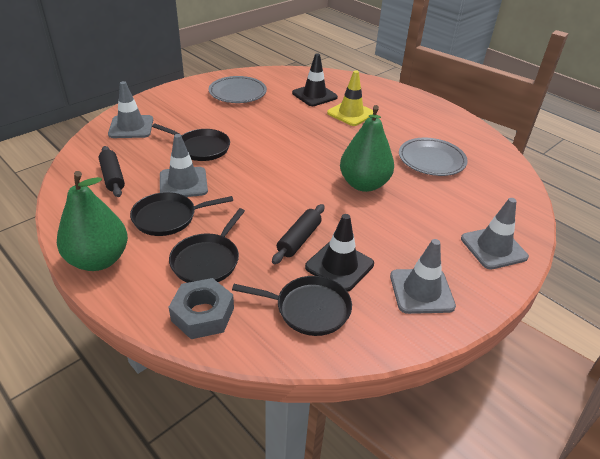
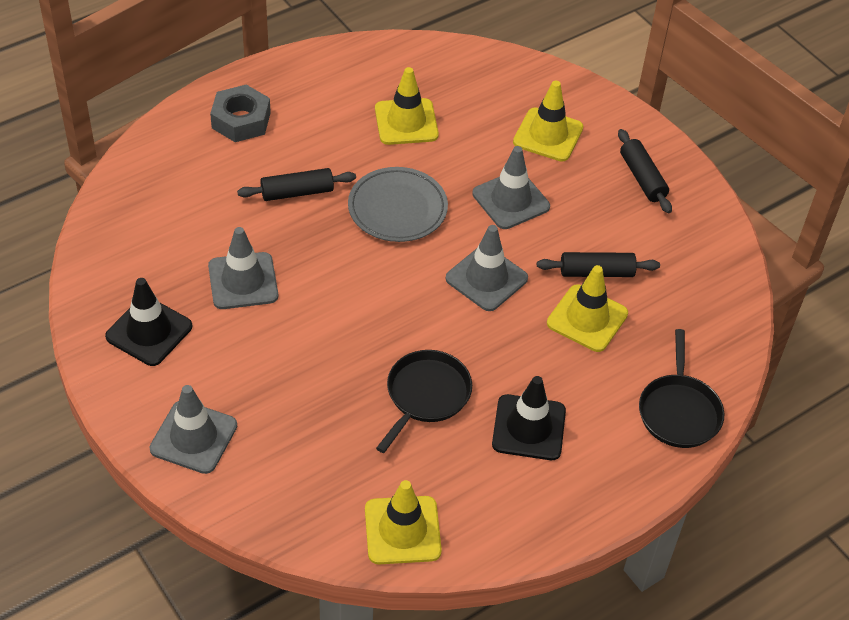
black pan: 4 -> 2
black rolling pin: 2 -> 3
green pear: 2 -> 0
grey plate: 2 -> 1
yellow traffic cone: 1 -> 4

